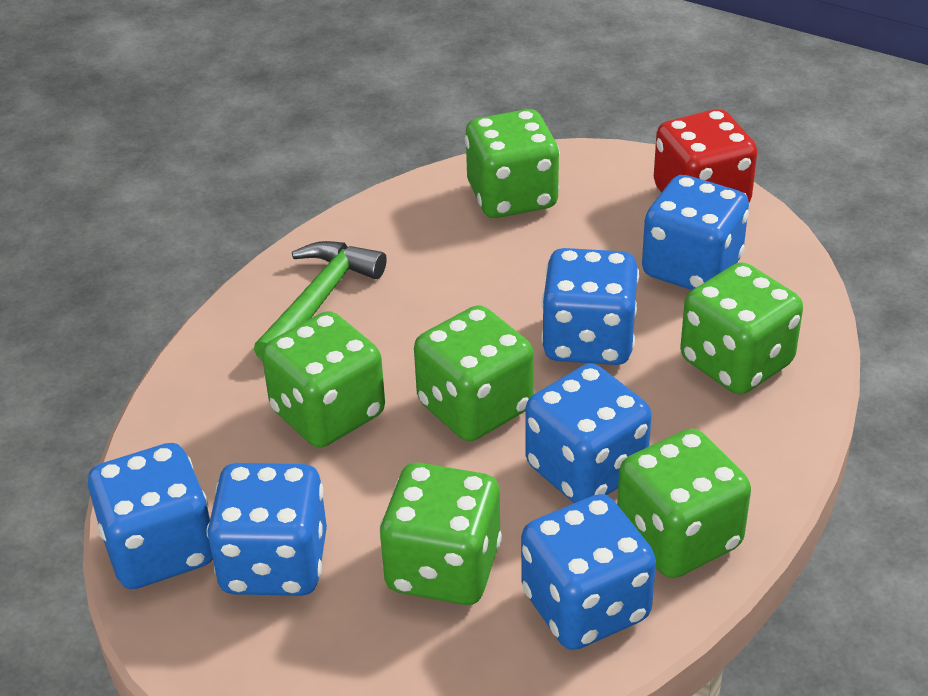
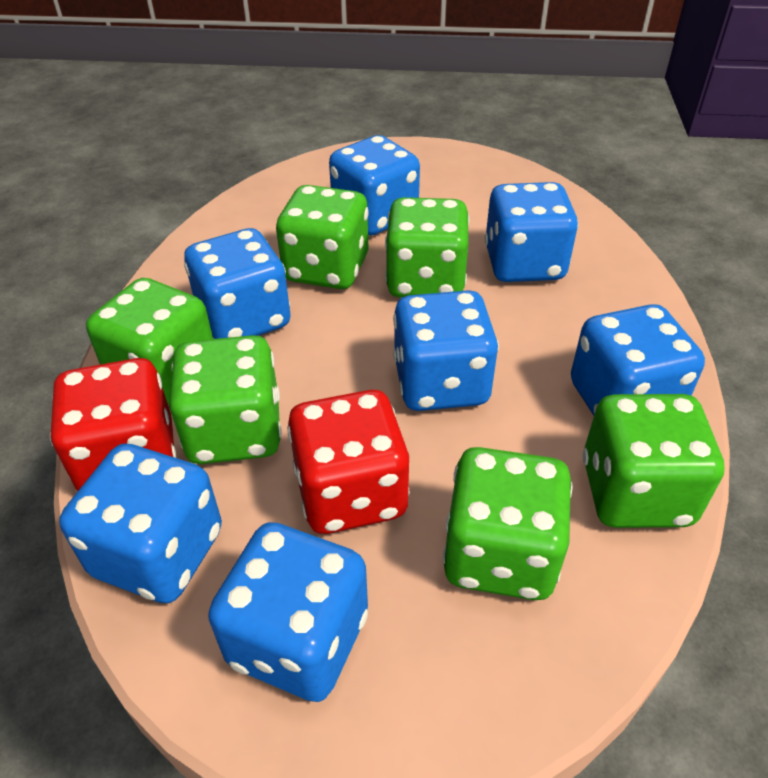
blue dice: 6 -> 7
green hammer: 1 -> 0
red dice: 1 -> 2

